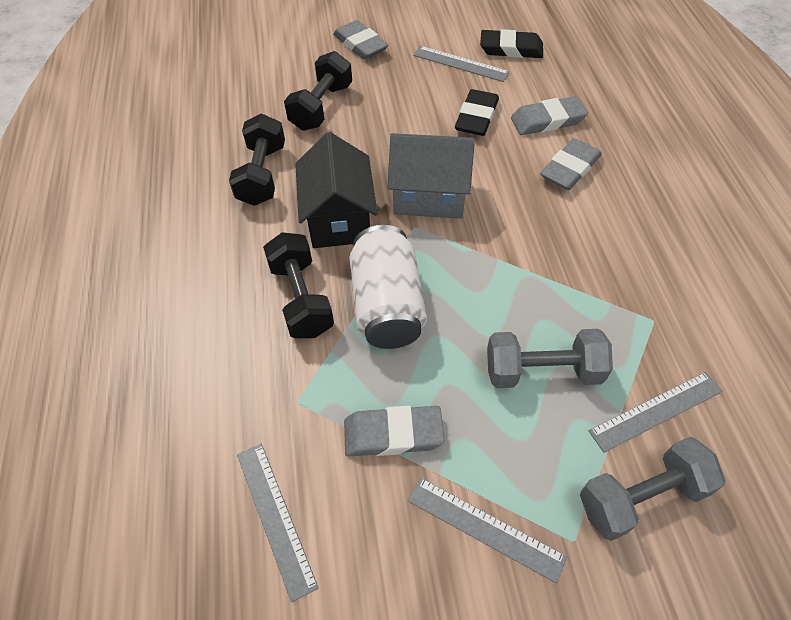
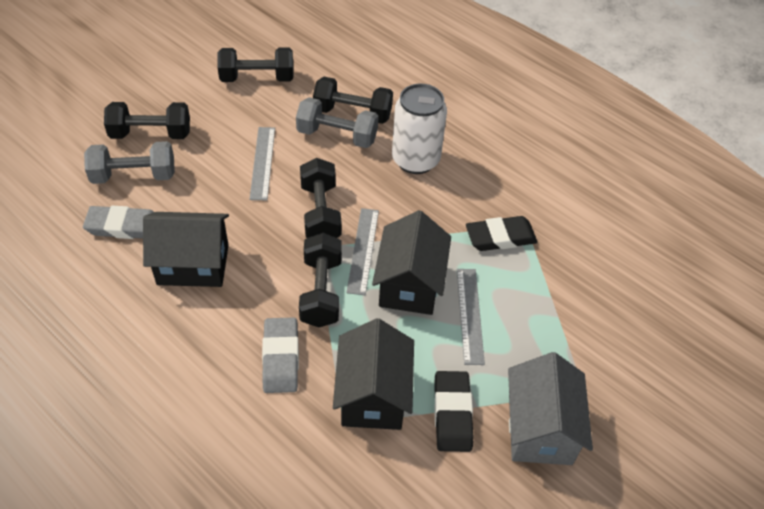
black dumbbell: 3 -> 5
black house: 1 -> 3
grey eraser: 4 -> 2
grey ruler: 4 -> 3

